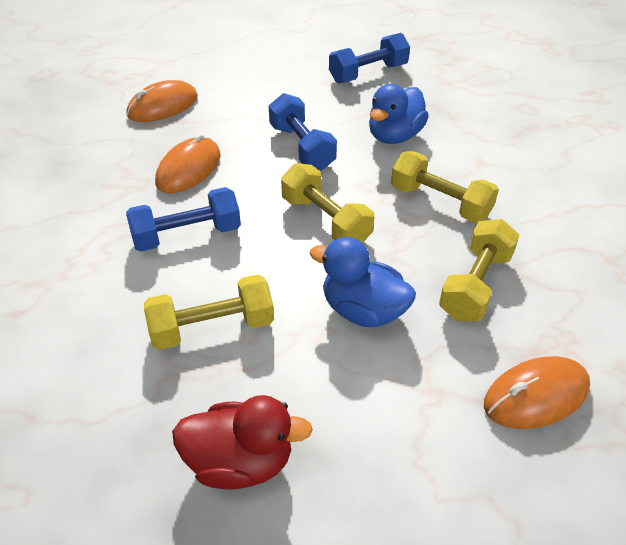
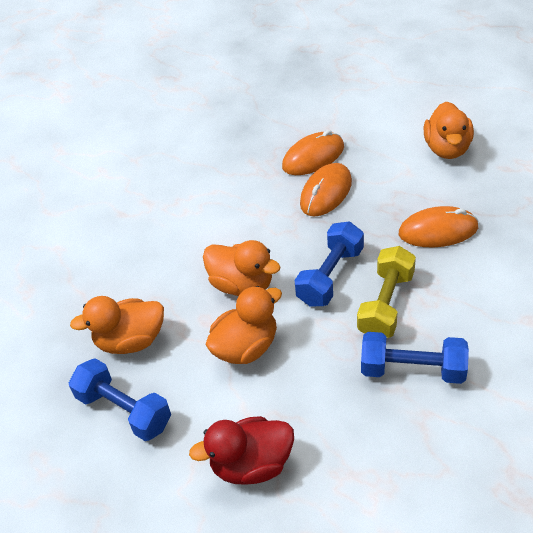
blue duck: 2 -> 0
orange duck: 0 -> 4
yellow dumbbell: 4 -> 1

